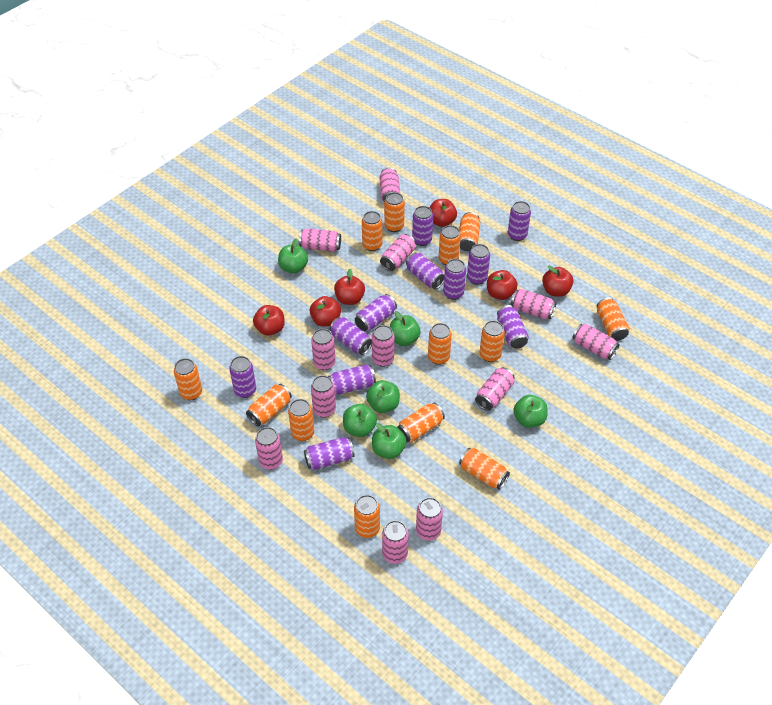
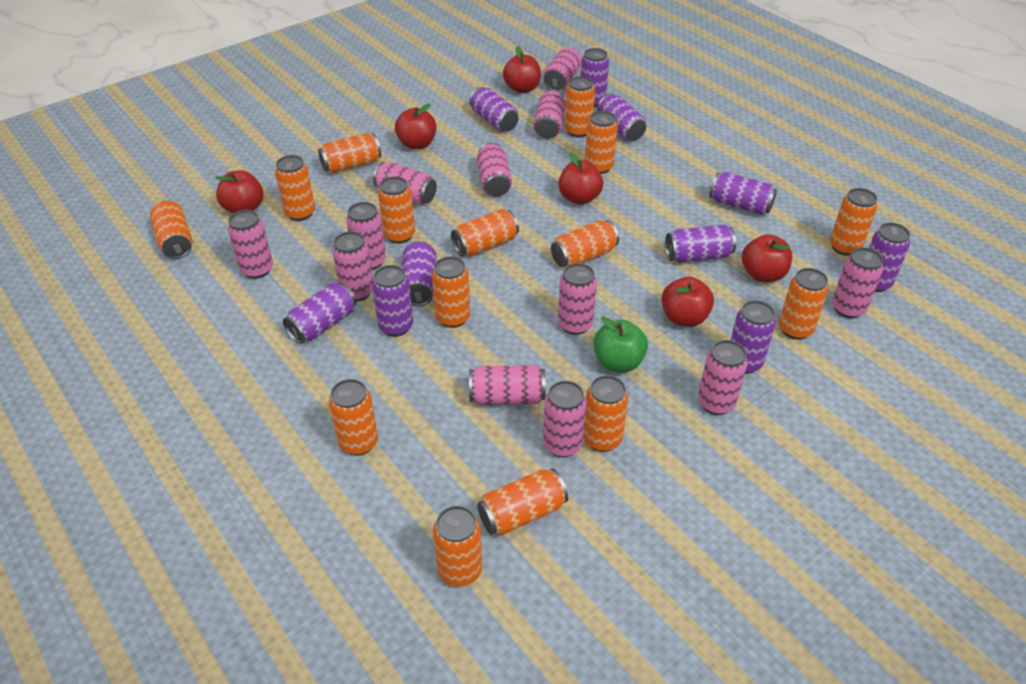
green apple: 6 -> 1
orange can: 13 -> 15
purple can: 11 -> 10

